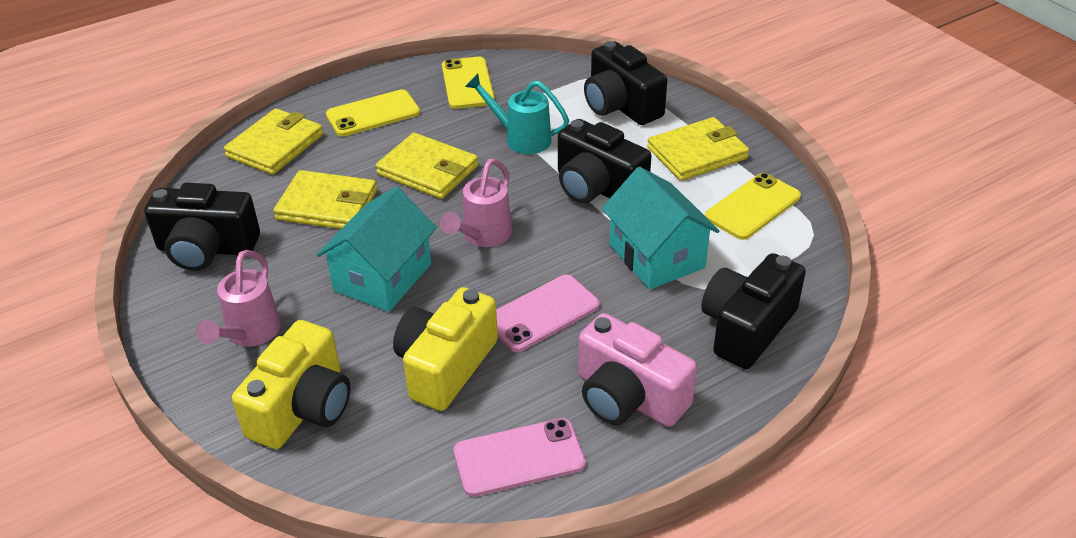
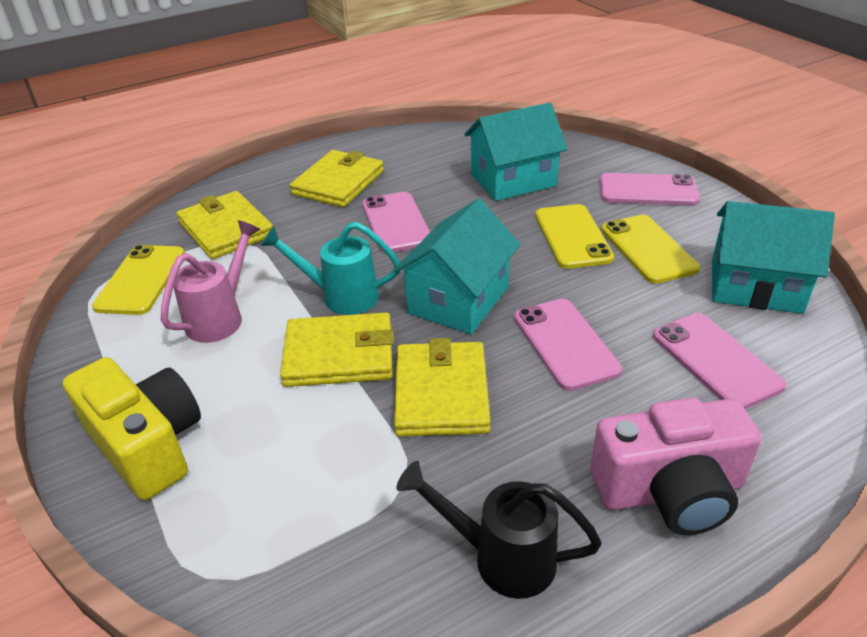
black camera: 4 -> 0
black watering can: 0 -> 1
pink phone: 2 -> 4
pink watering can: 2 -> 1
turquoise house: 2 -> 3
yellow camera: 2 -> 1

